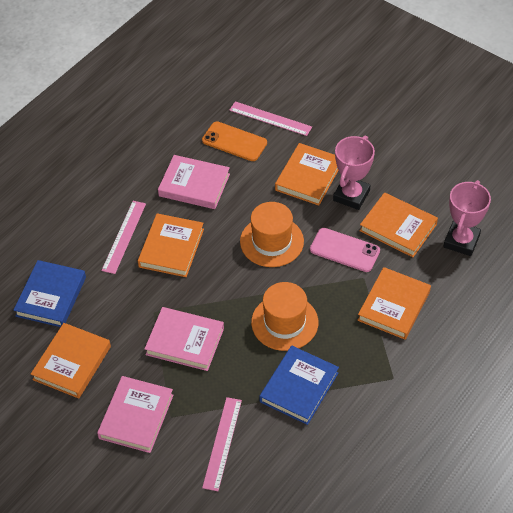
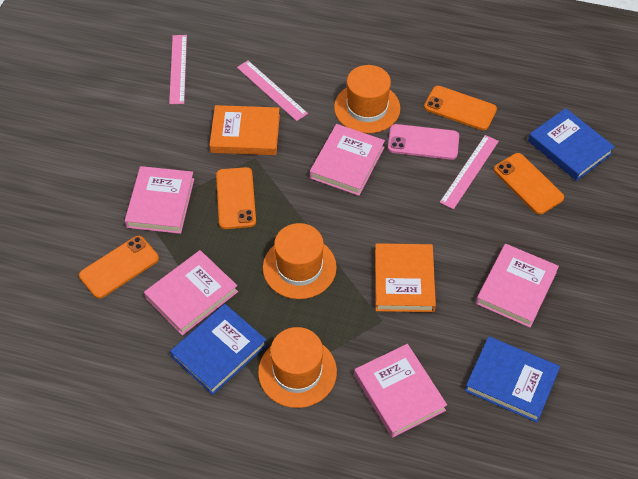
blue book: 2 -> 3
orange book: 5 -> 2
orange hat: 2 -> 3
orange phone: 1 -> 4
pink book: 3 -> 5
pink trophy: 2 -> 0

